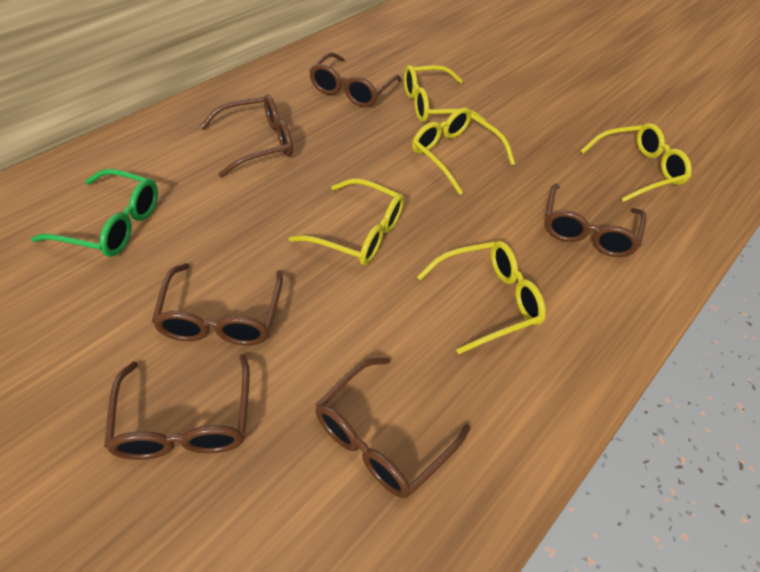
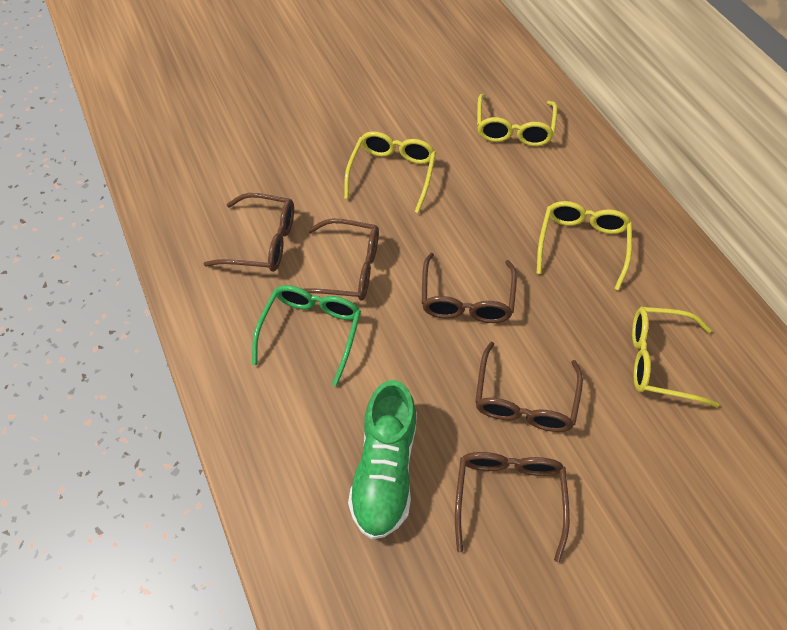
brown glasses: 6 -> 5
green shoe: 0 -> 1
yellow glasses: 5 -> 4

